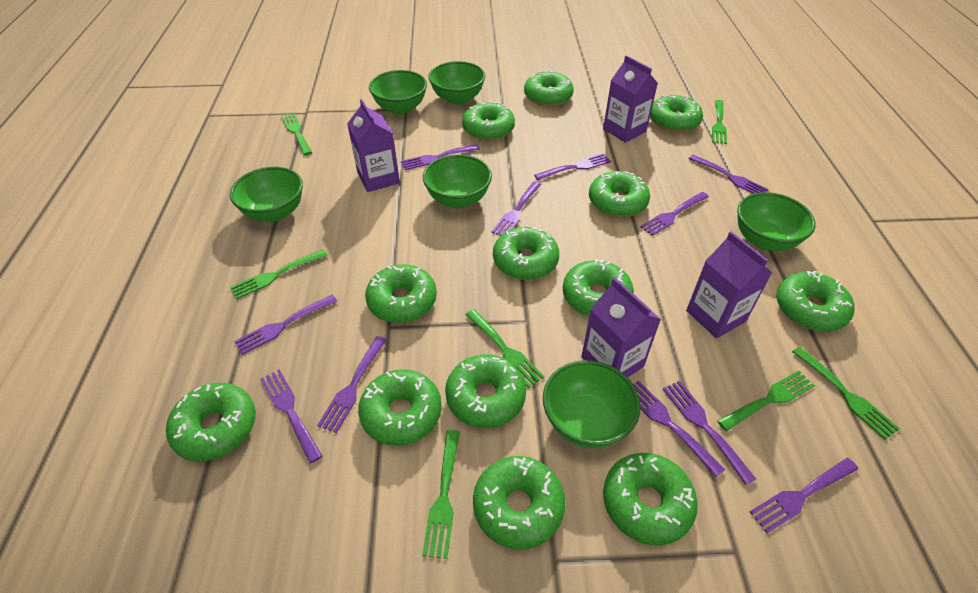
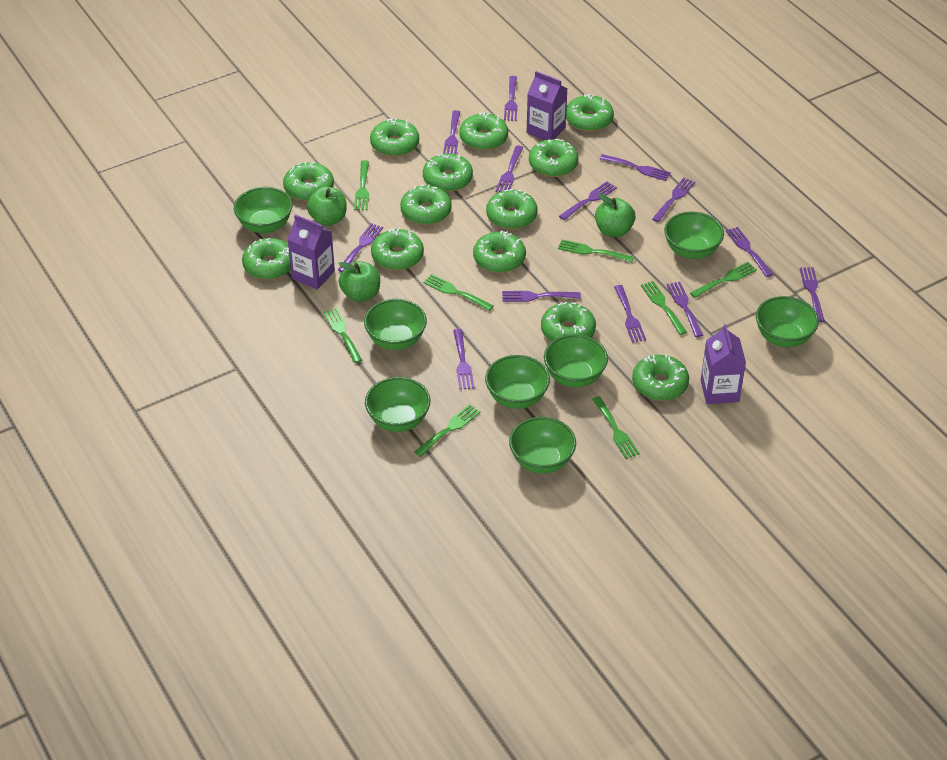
green apple: 0 -> 3
green bowl: 6 -> 8
green fork: 7 -> 8
purple carton: 4 -> 3
purple fork: 11 -> 13

